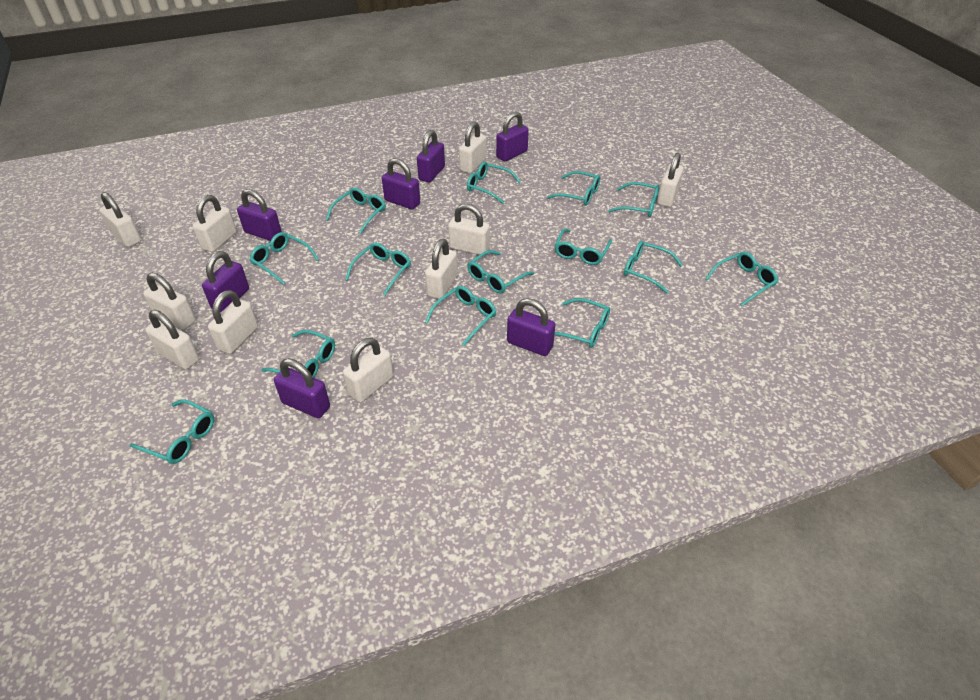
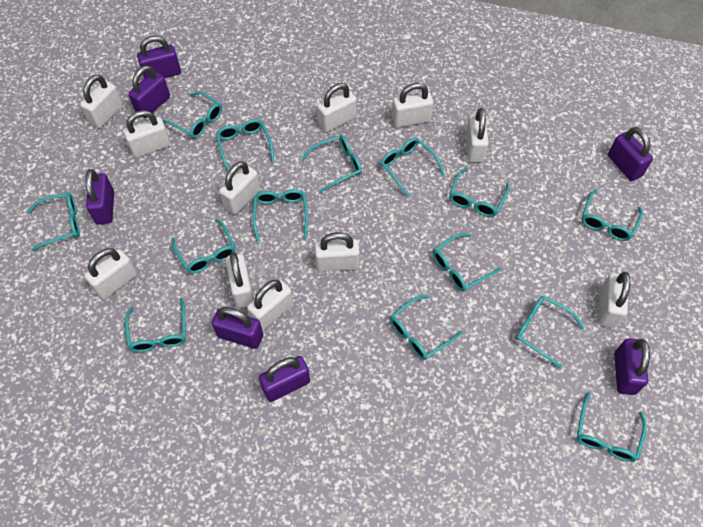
white padlock: 10 -> 11

